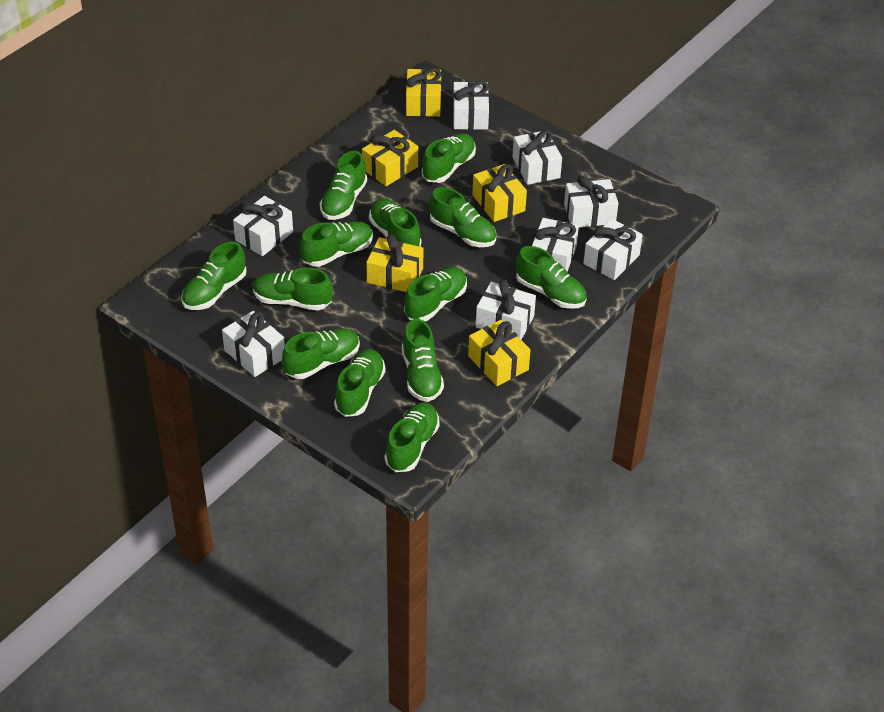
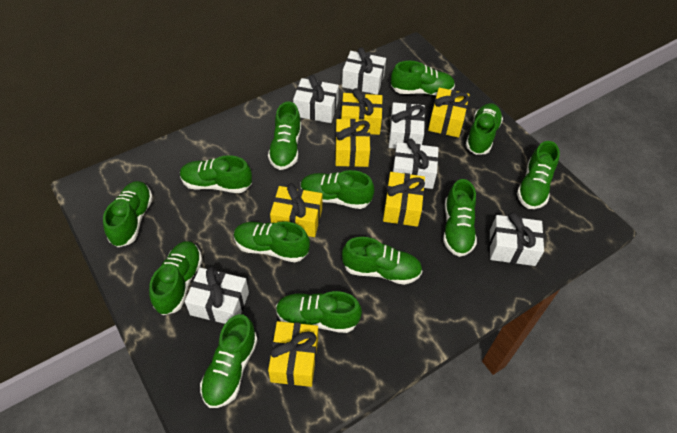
white gift: 8 -> 6
yellow gift: 5 -> 6

